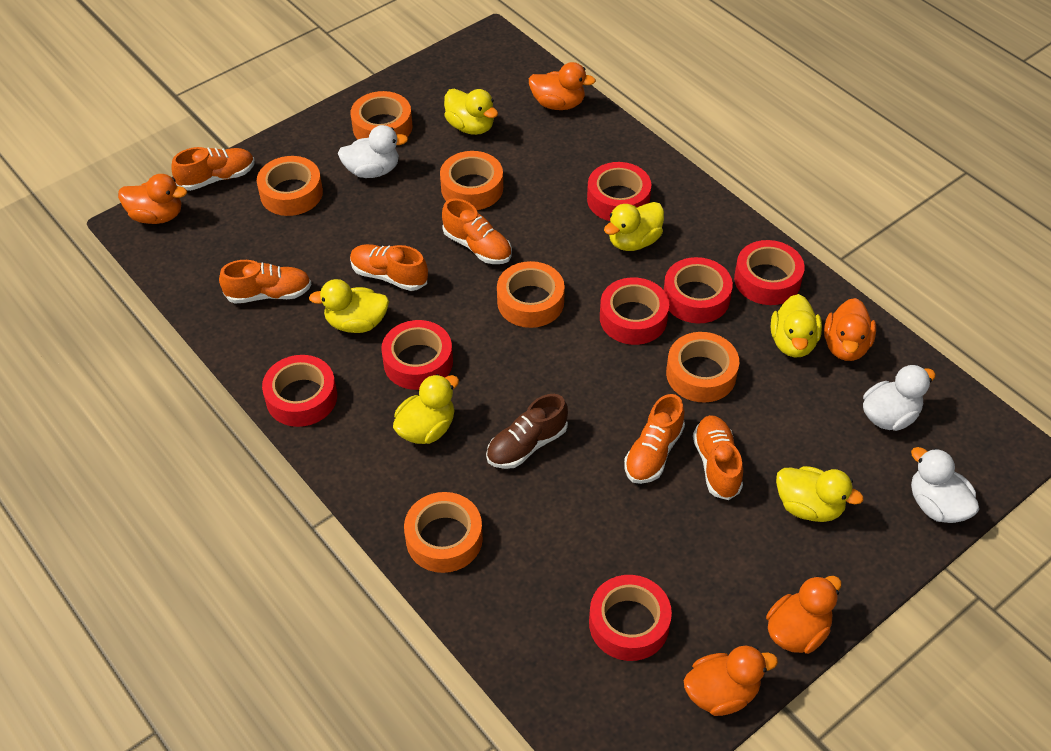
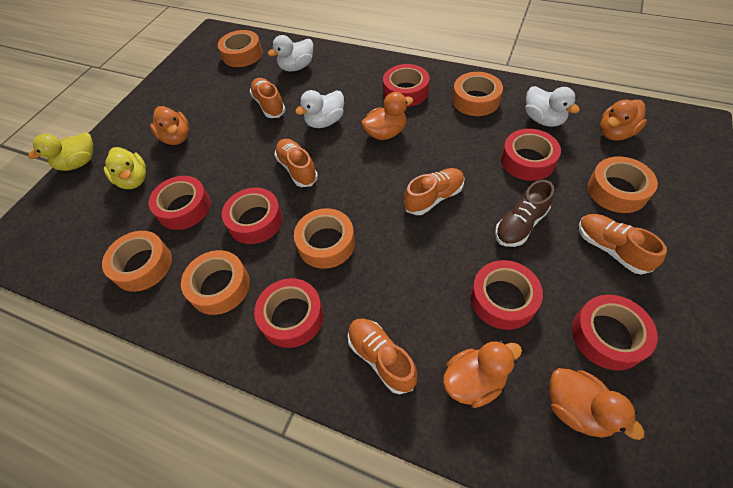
orange shoe: 6 -> 5
yellow duck: 6 -> 2

